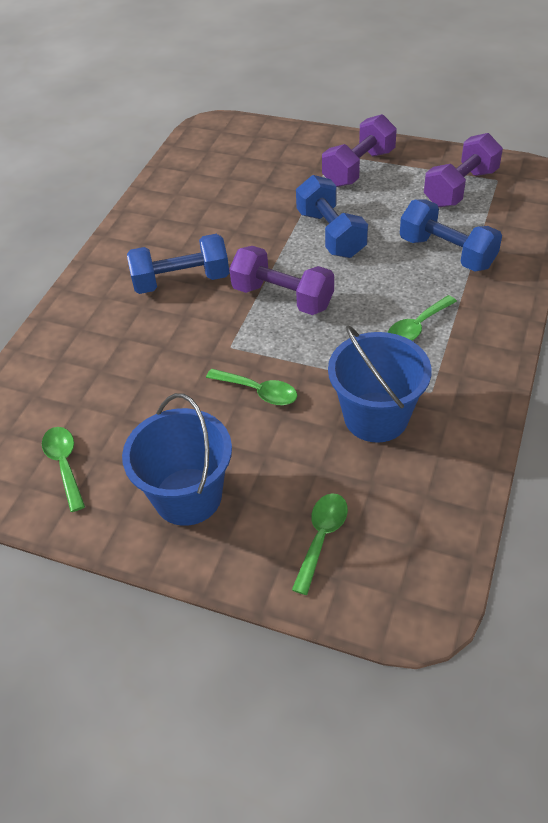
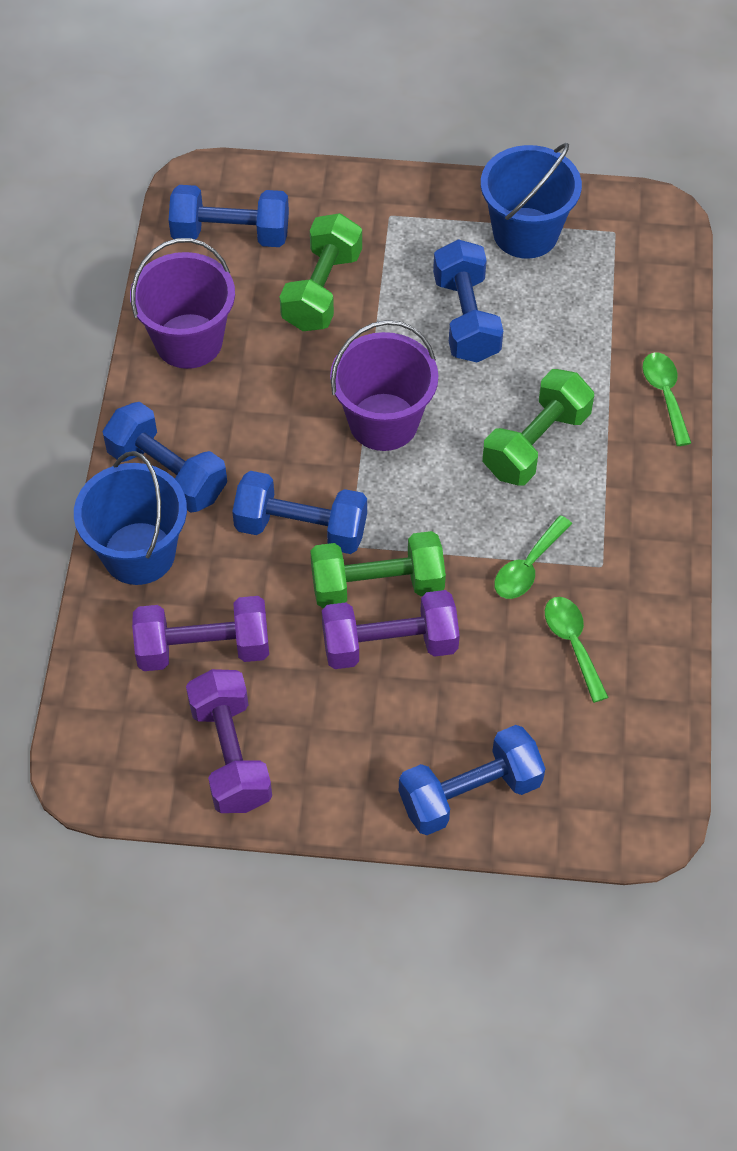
blue dumbbell: 3 -> 5
green dumbbell: 0 -> 3
green spoon: 4 -> 3
purple bucket: 0 -> 2

